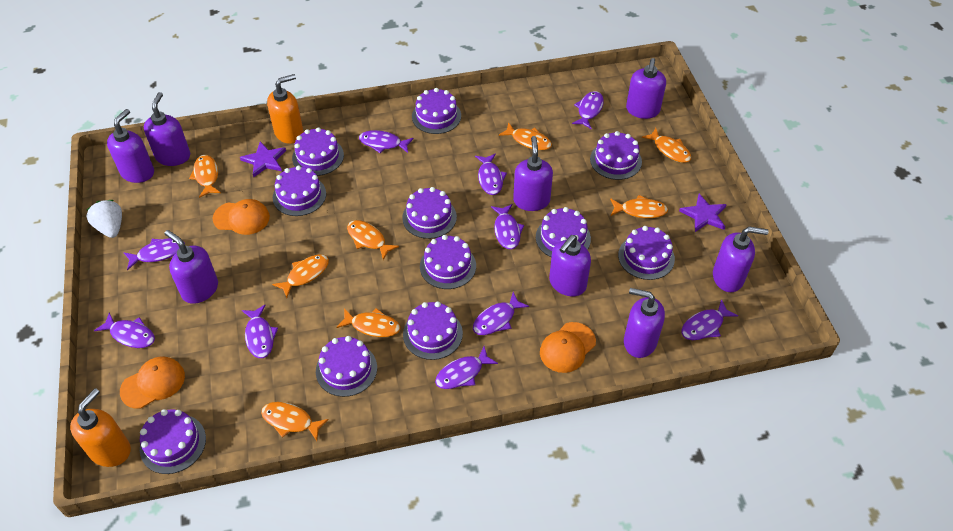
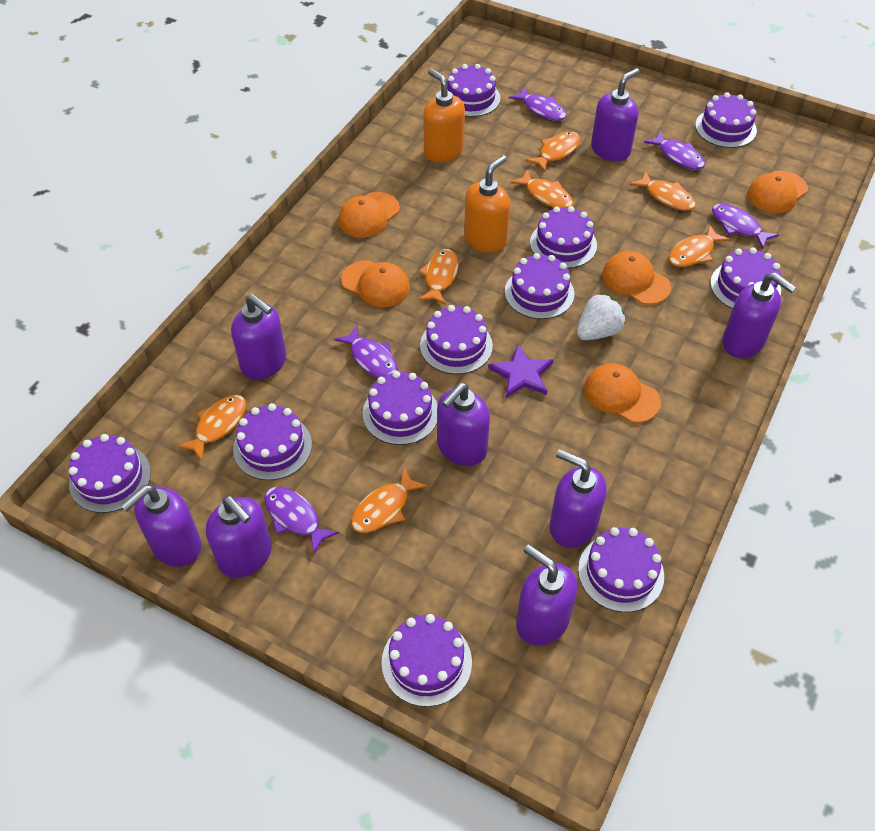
orange cap: 3 -> 5
orange fish: 8 -> 7
purple fish: 10 -> 5
purple star: 2 -> 1

